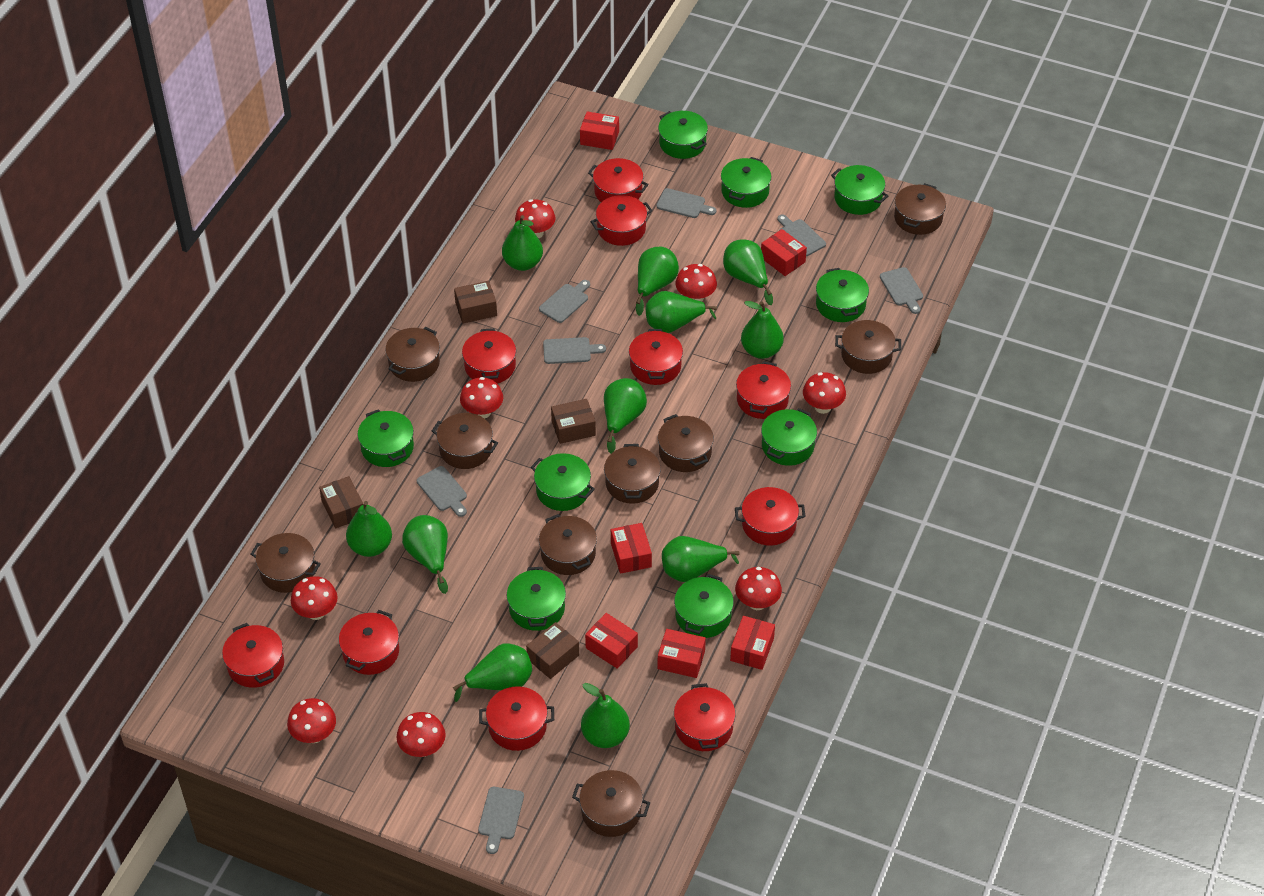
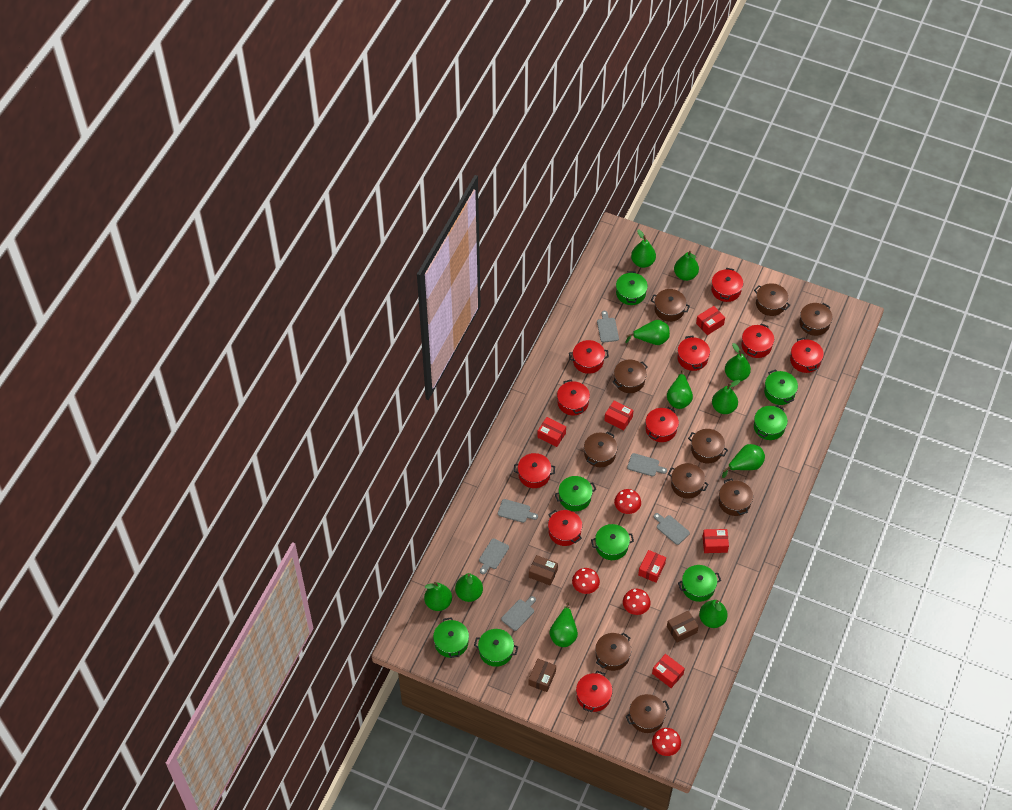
brown box: 4 -> 3
brown pot: 9 -> 10
green pot: 9 -> 8
grey cutting board: 7 -> 6
red mushroom: 8 -> 4

